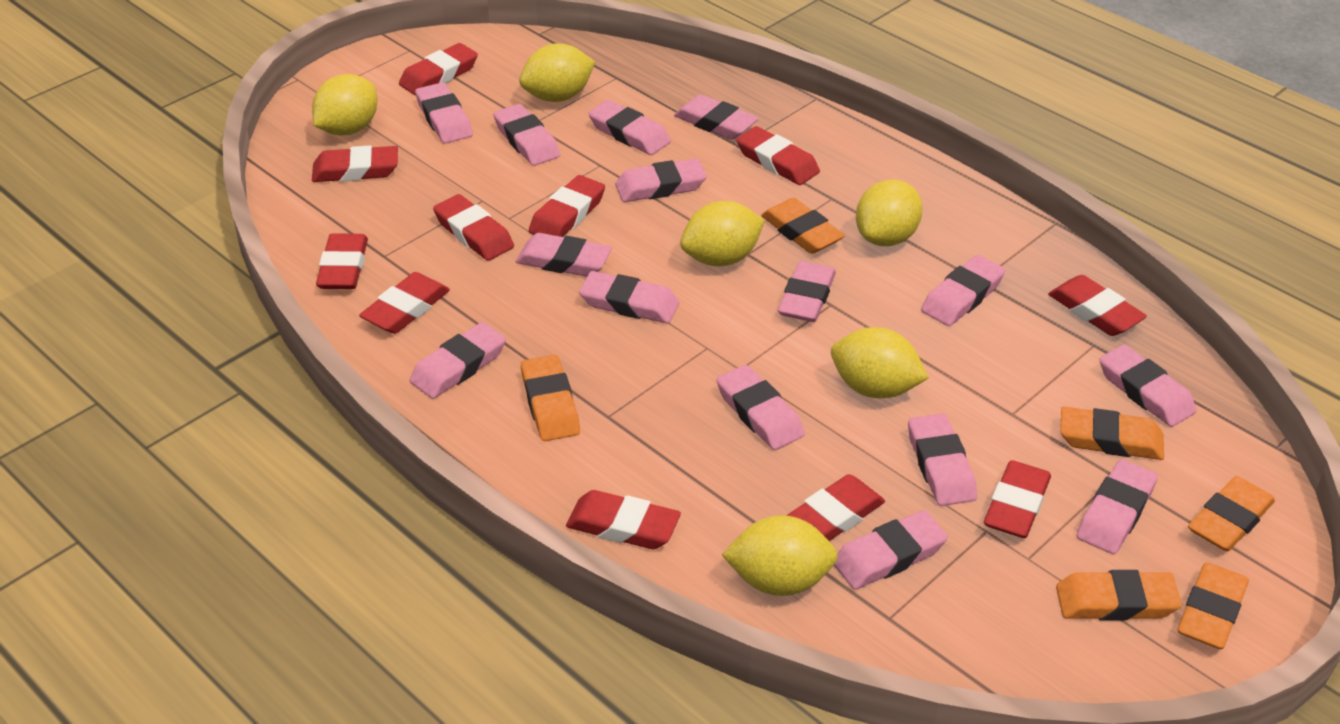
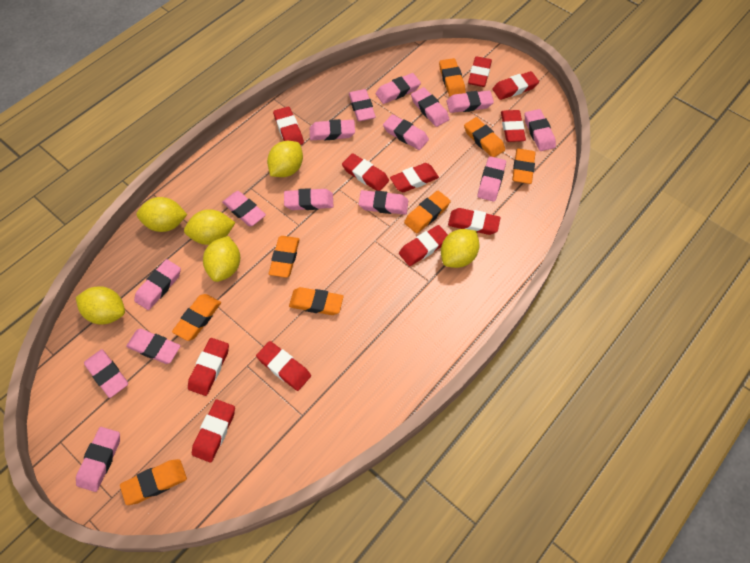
orange eraser: 6 -> 8

